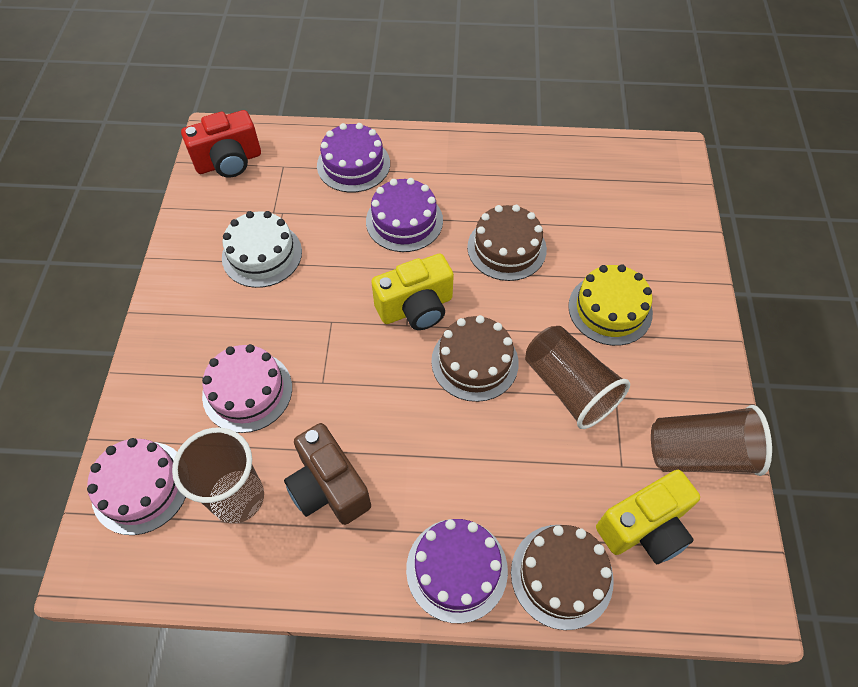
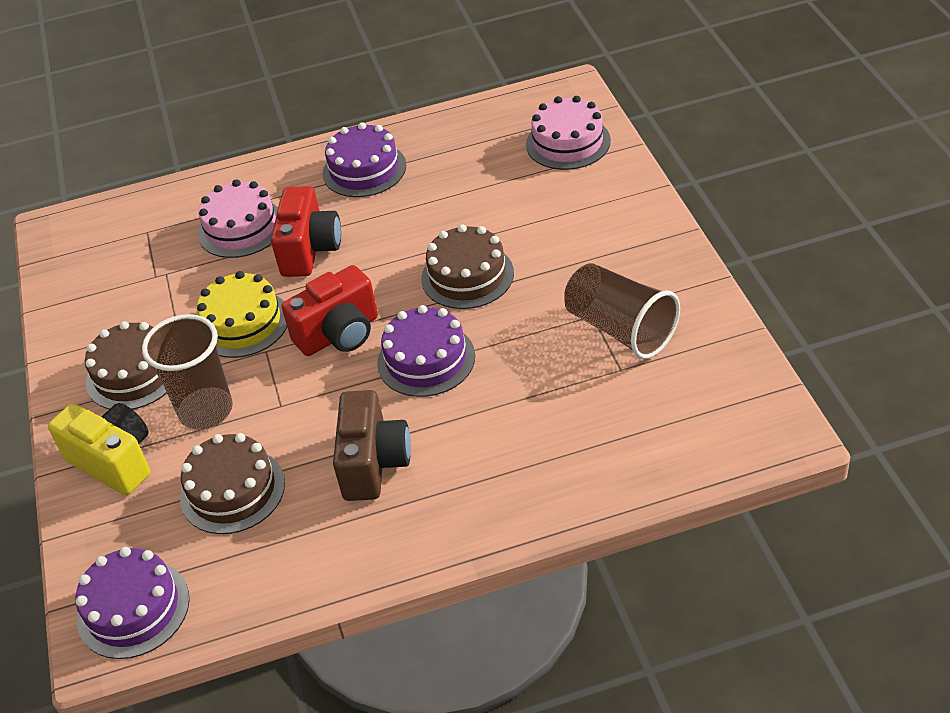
brown cup: 3 -> 2
red camera: 1 -> 2
white cake: 1 -> 0
yellow camera: 2 -> 1

